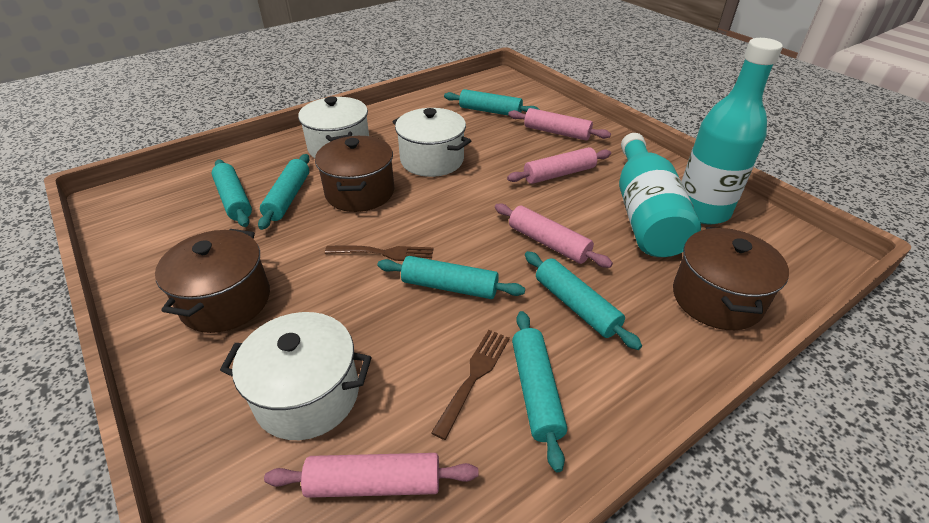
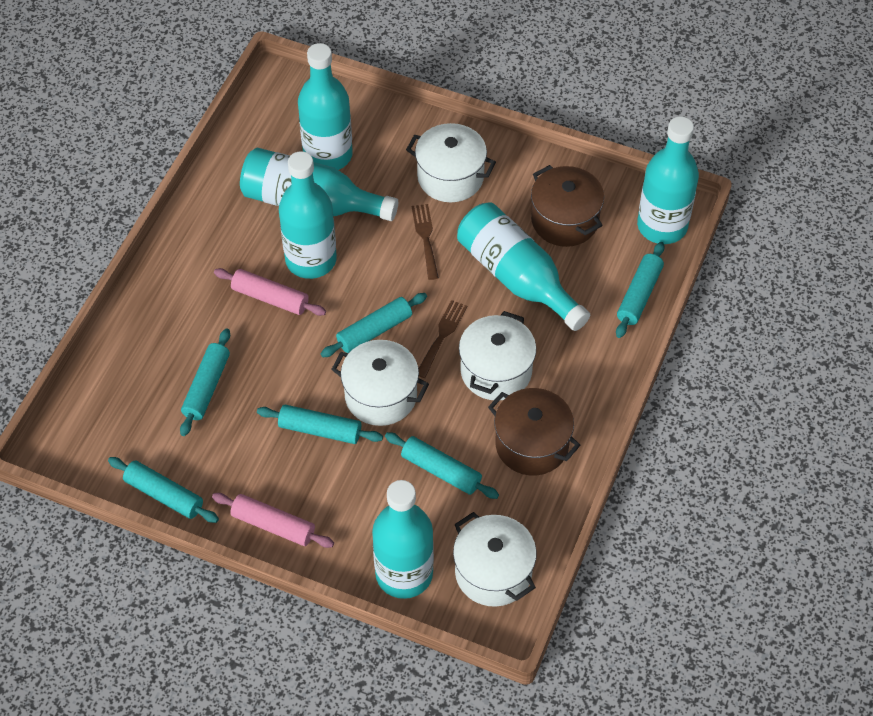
brown pot: 3 -> 2
pink rolling pin: 4 -> 2
turquoise bottle: 2 -> 6
white pot: 3 -> 4

